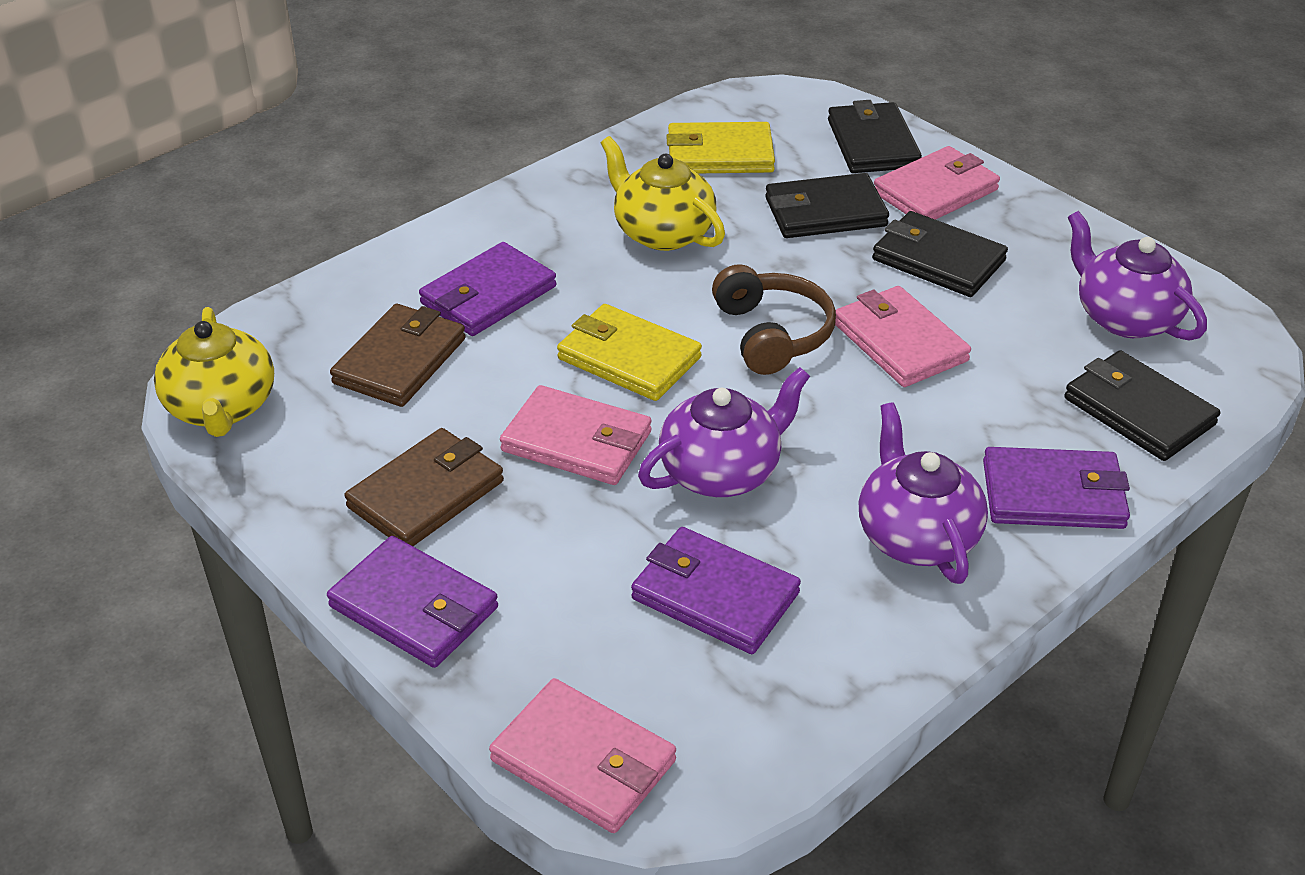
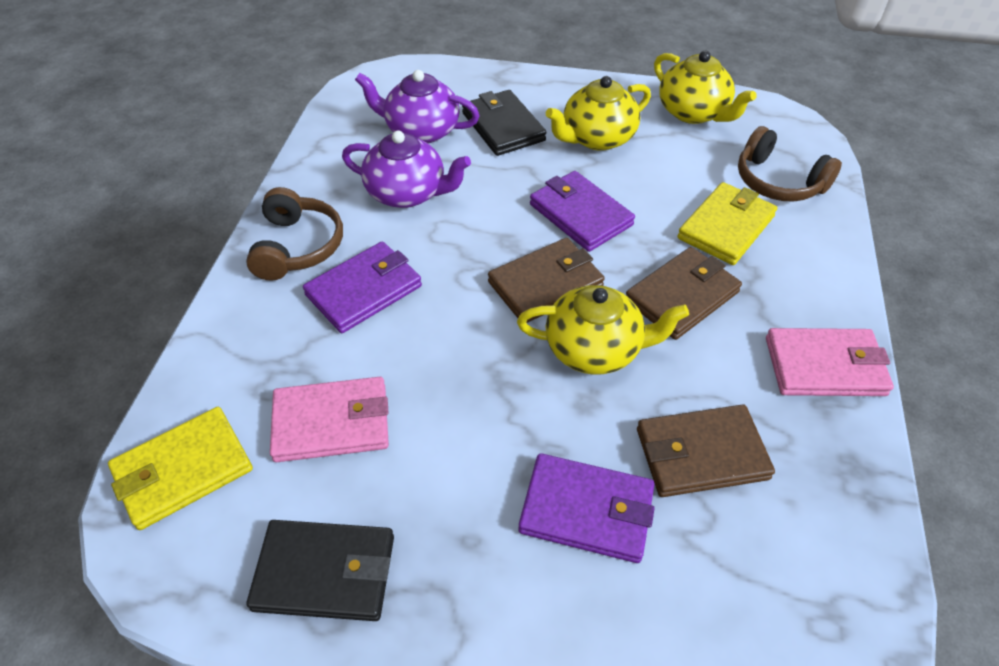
black wallet: 4 -> 2
brown headphones: 1 -> 2
brown wallet: 2 -> 3
pink wallet: 4 -> 2
purple teapot: 3 -> 2
purple wallet: 4 -> 3
yellow teapot: 2 -> 3

